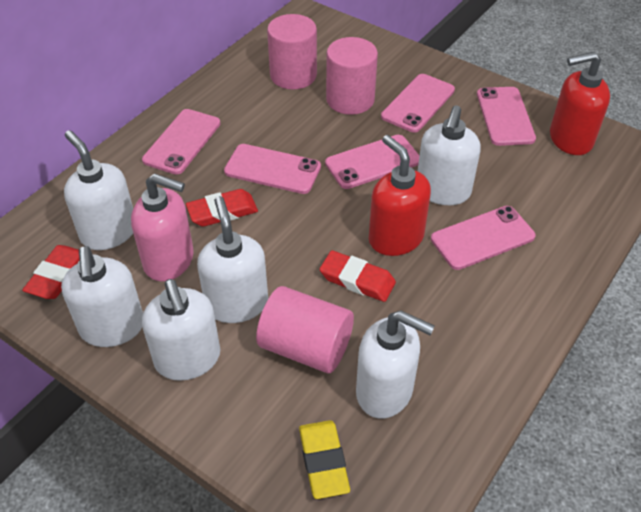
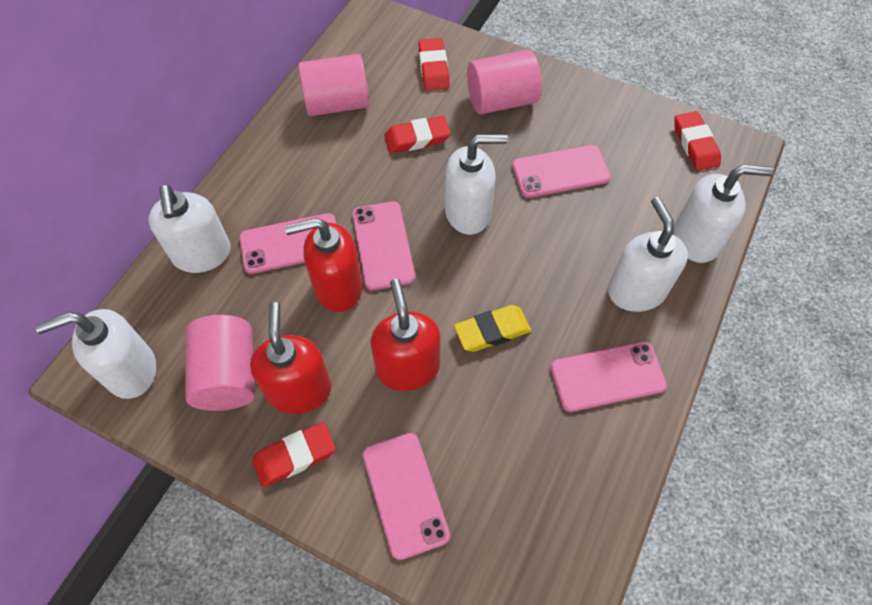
pink phone: 6 -> 5
pink soap dispenser: 1 -> 0
red eraser: 3 -> 4
red soap dispenser: 2 -> 3
white soap dispenser: 6 -> 5

